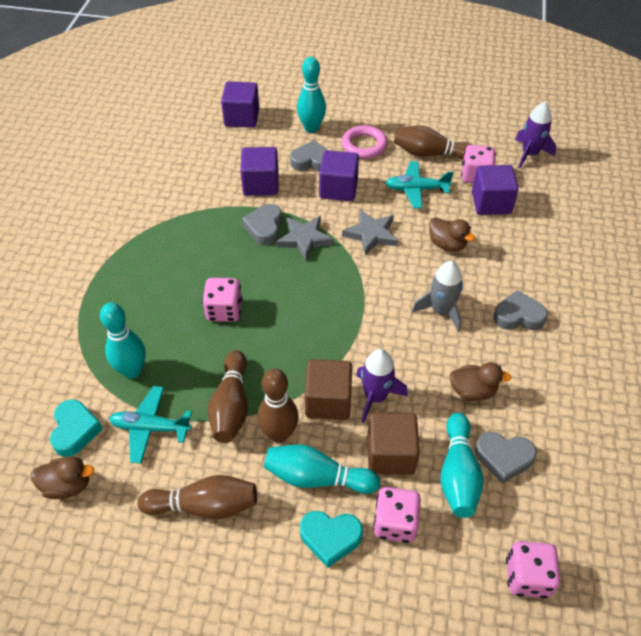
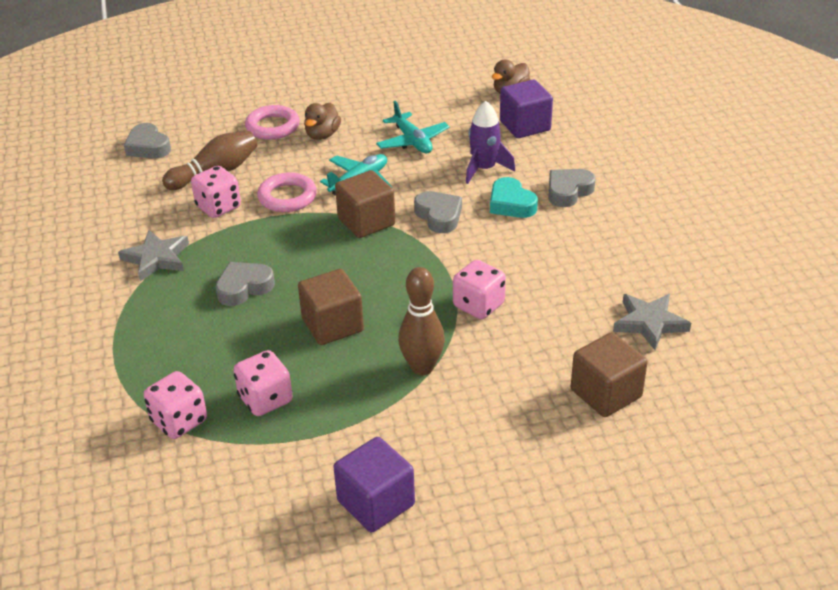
brown bowling pin: 4 -> 2
brown cube: 2 -> 3
brown duck: 3 -> 2
grey rocket: 1 -> 0
pink ring: 1 -> 2
purple cube: 4 -> 2
purple rocket: 2 -> 1
turquoise bowling pin: 4 -> 0
turquoise heart: 2 -> 1

